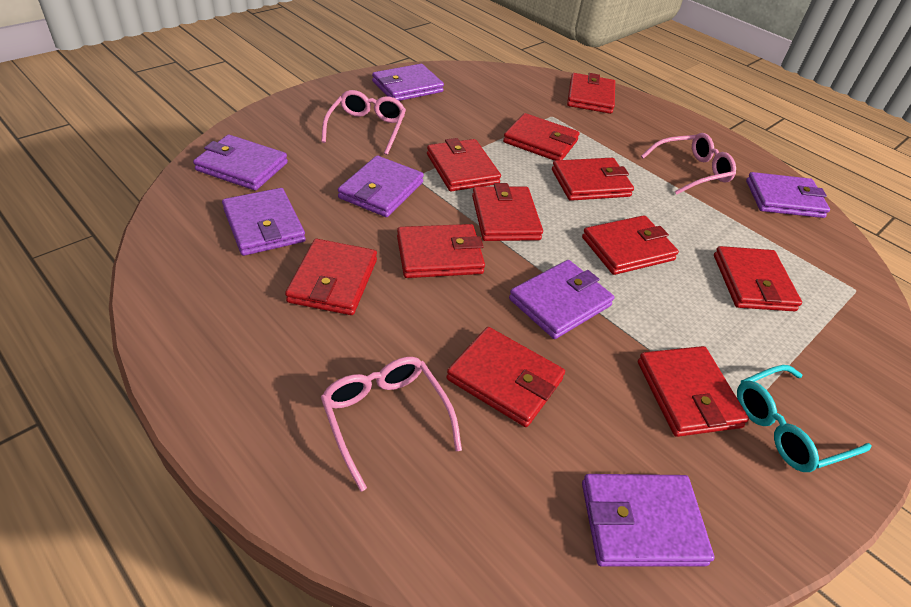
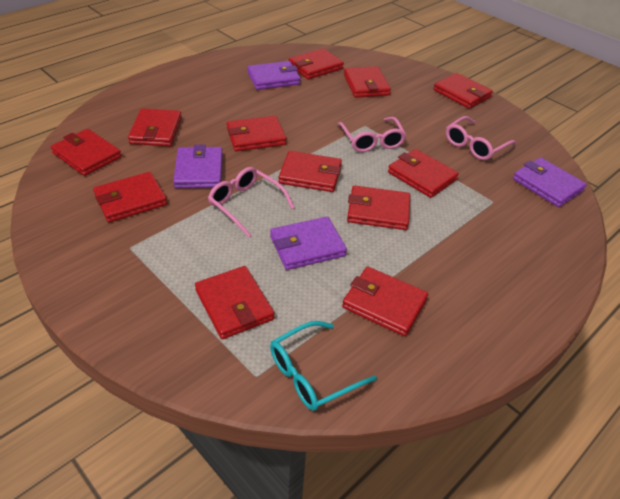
purple wallet: 7 -> 4
red wallet: 11 -> 12

